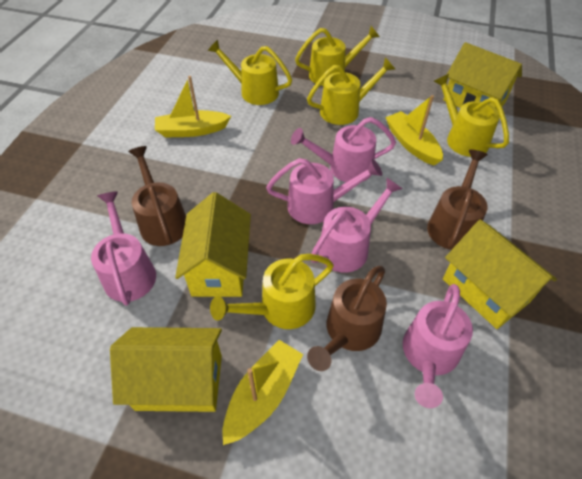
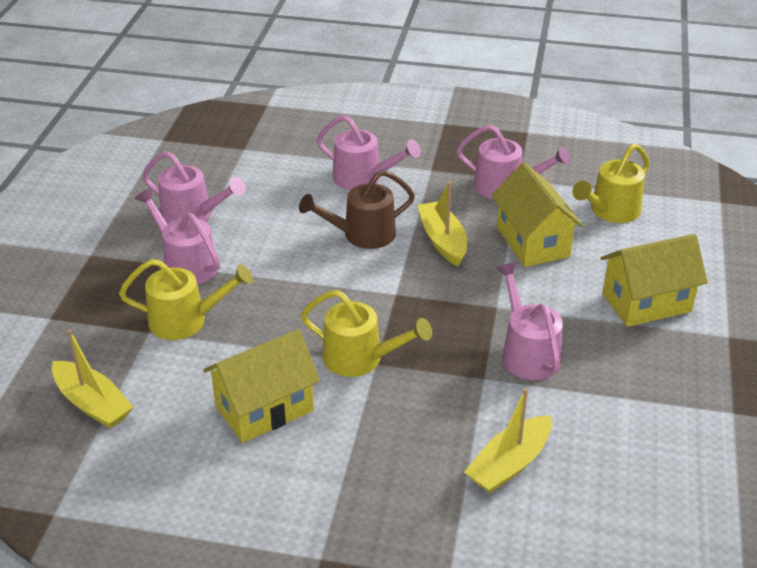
brown watering can: 3 -> 1
yellow house: 4 -> 3
yellow watering can: 5 -> 3

